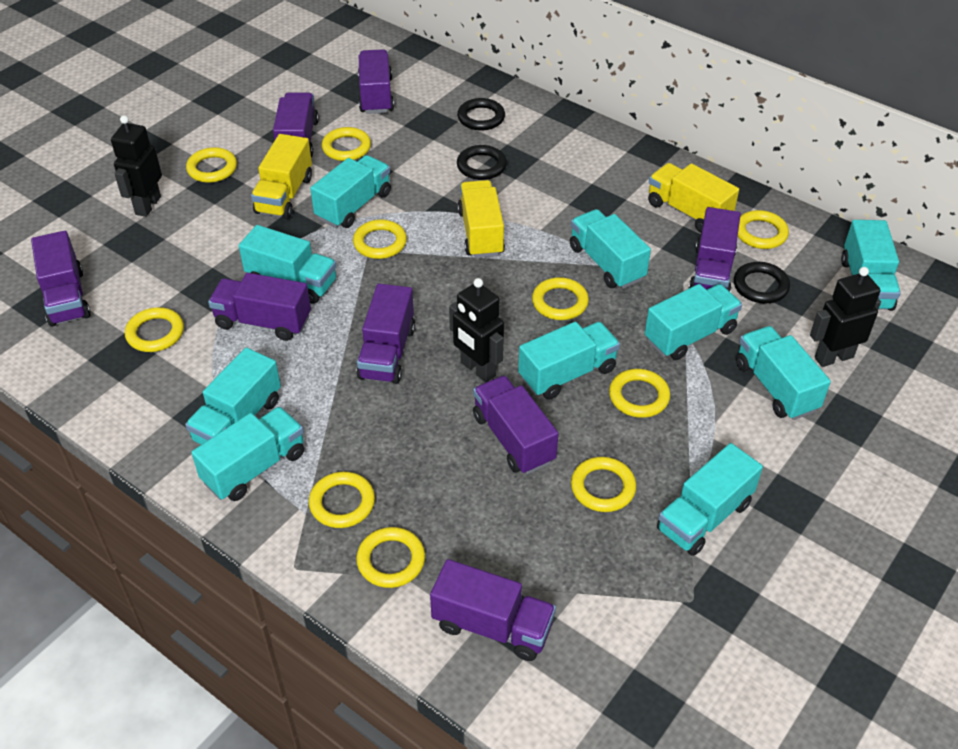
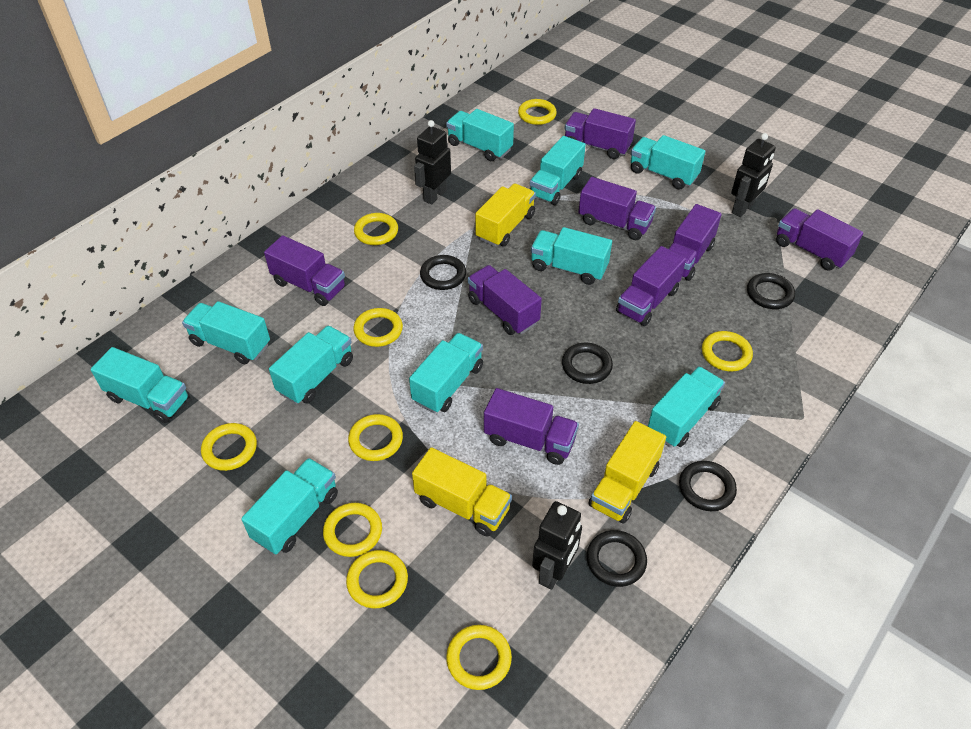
black ring: 3 -> 5
yellow ring: 10 -> 9

